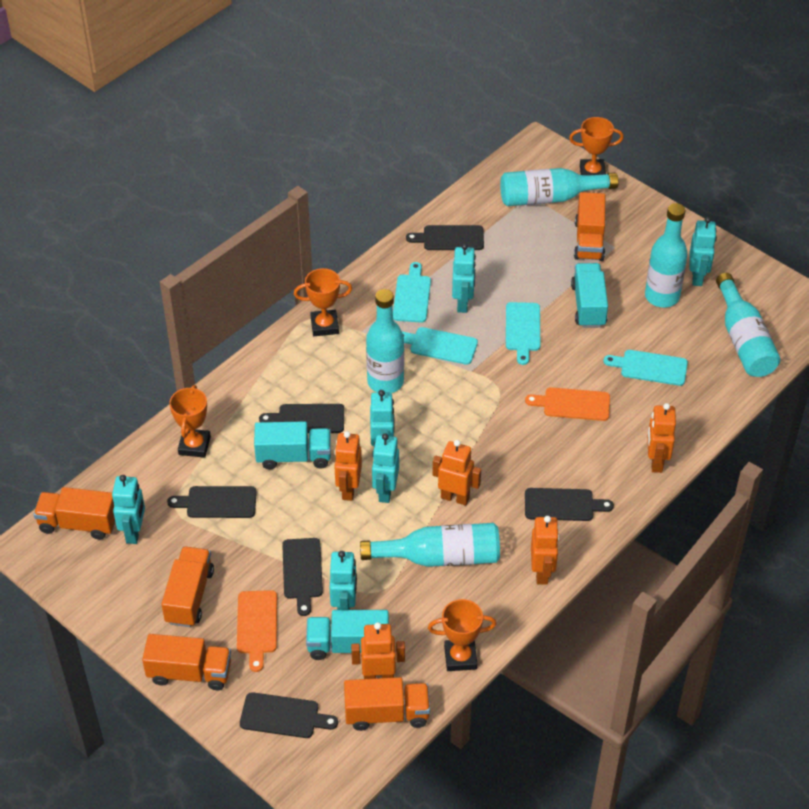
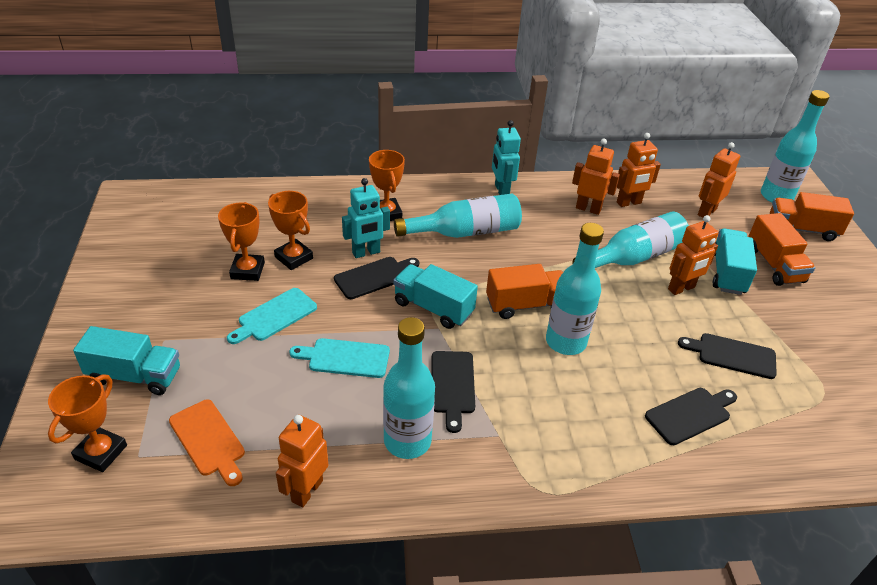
black cutting board: 6 -> 4
orange cutting board: 2 -> 1
orange truck: 5 -> 3
turquoise cutting board: 4 -> 2
turquoise robot: 6 -> 2

